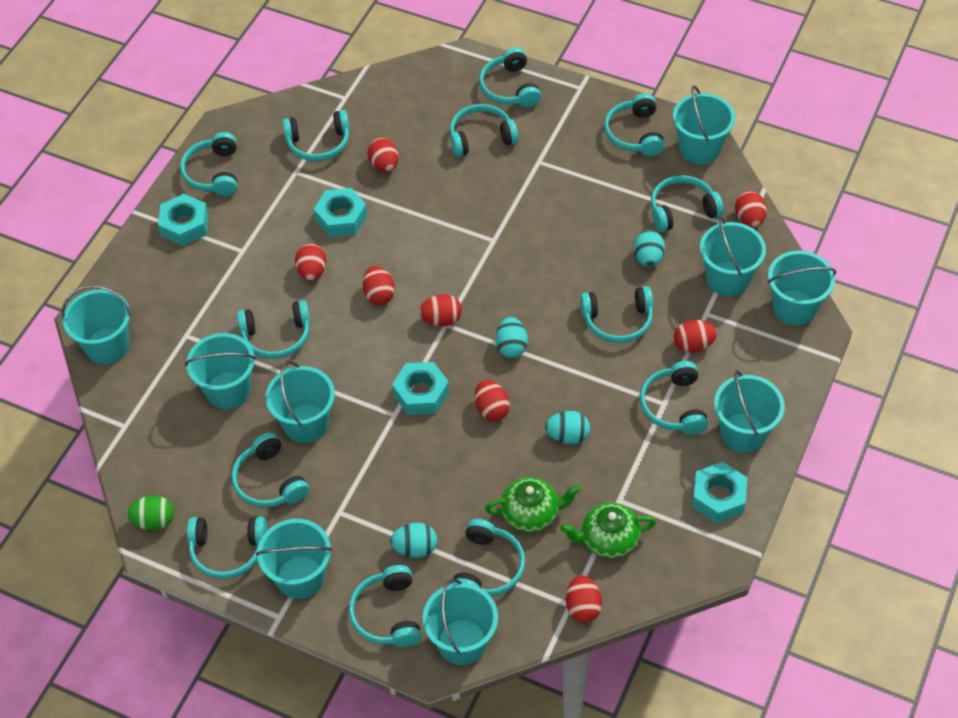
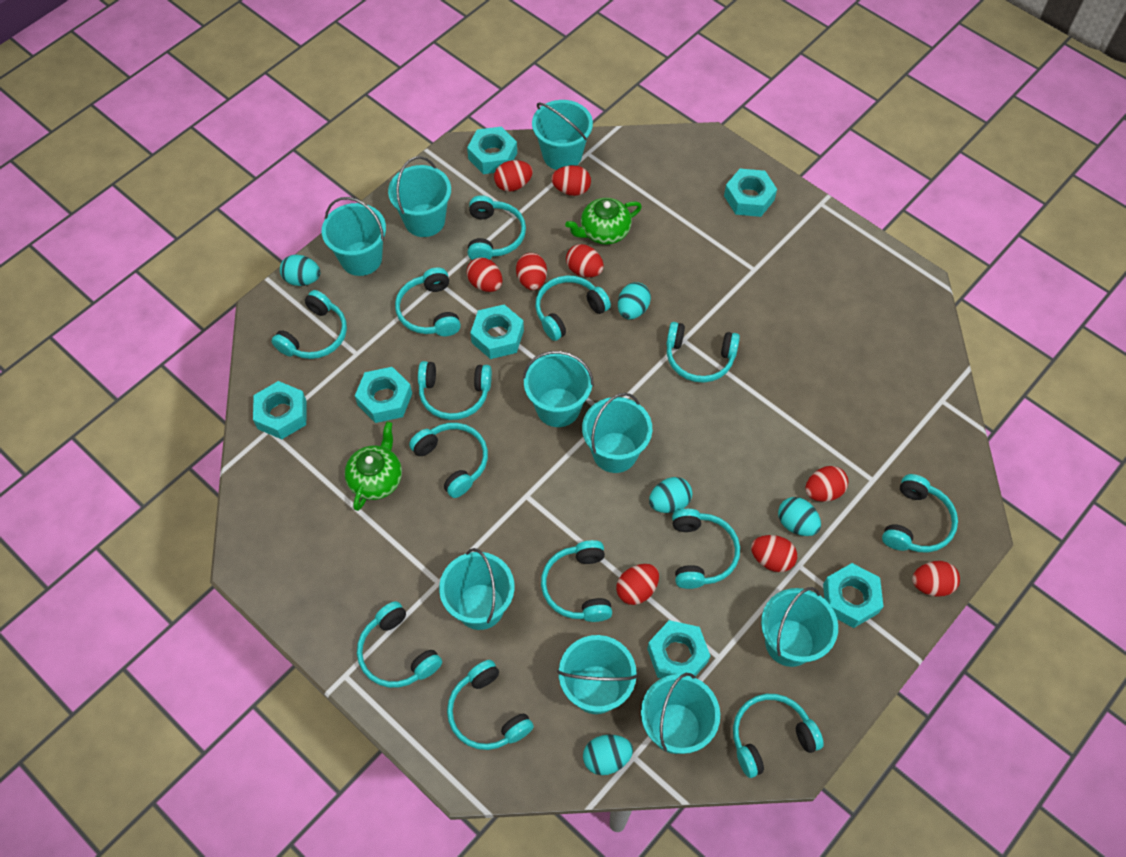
green egg: 1 -> 0
red egg: 8 -> 9
turquoise egg: 4 -> 5
turquoise nut: 4 -> 7

